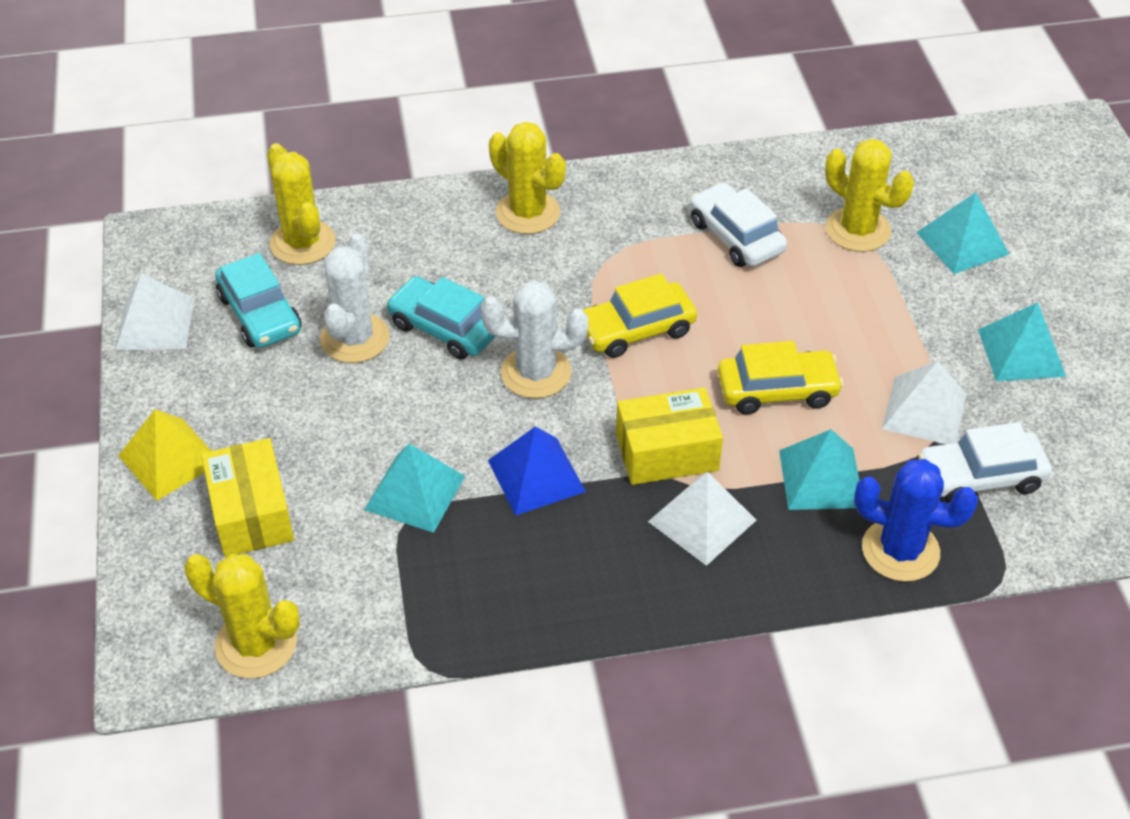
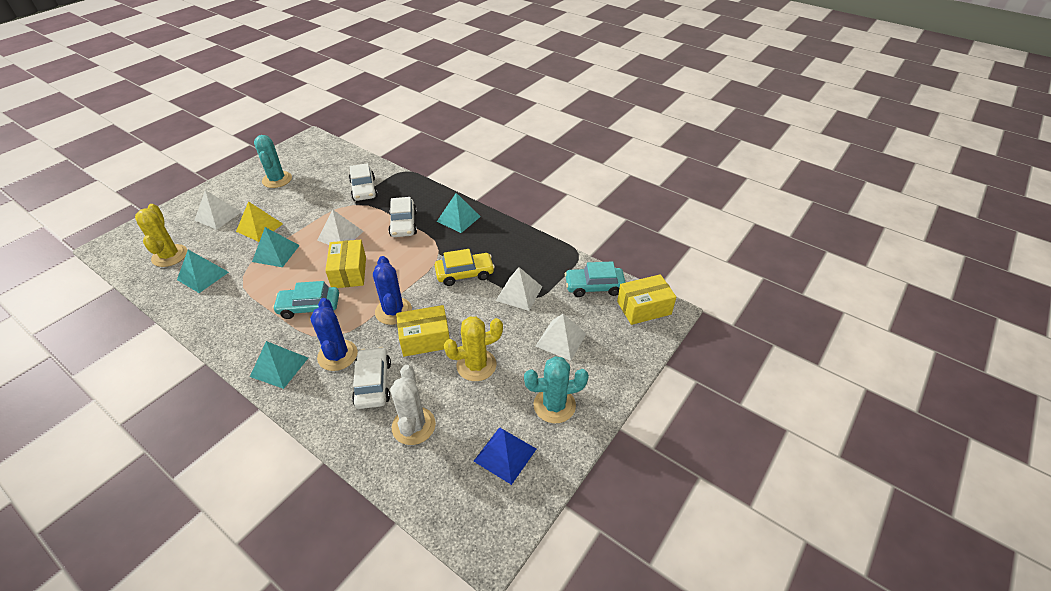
blue cactus: 1 -> 2
turquoise cactus: 0 -> 2
white cactus: 2 -> 1
white car: 2 -> 3
white pyramid: 3 -> 4
yellow box: 2 -> 3
yellow cactus: 4 -> 2
yellow car: 2 -> 1

